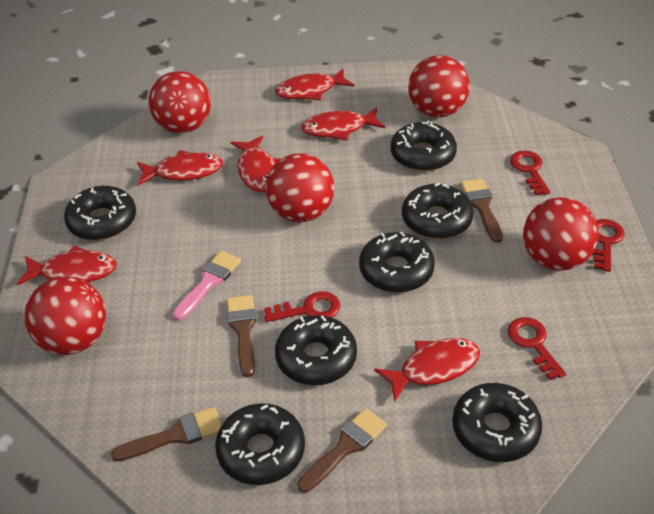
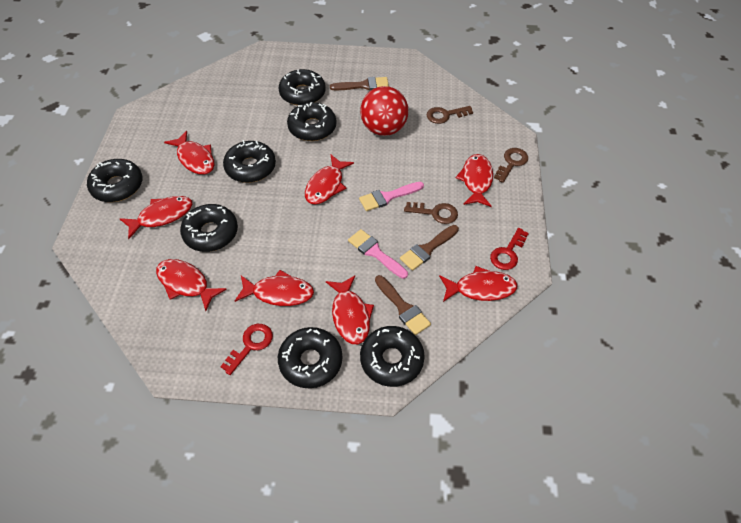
brown brush: 4 -> 3
brown key: 0 -> 3
pink brush: 1 -> 2
red ball: 5 -> 1
red fish: 6 -> 8
red key: 4 -> 2

